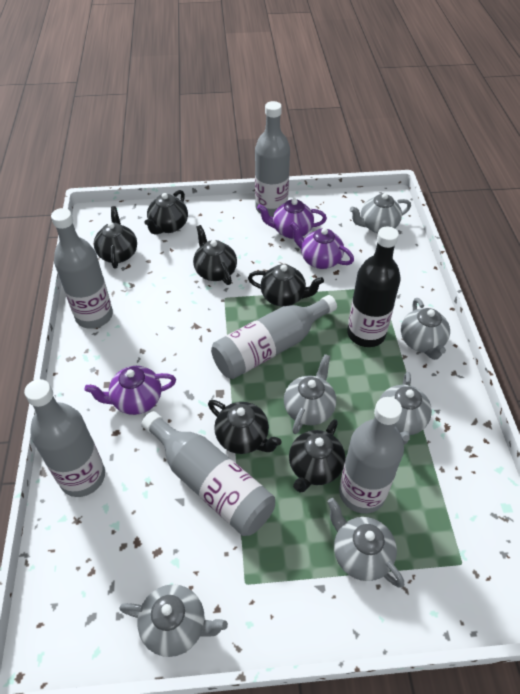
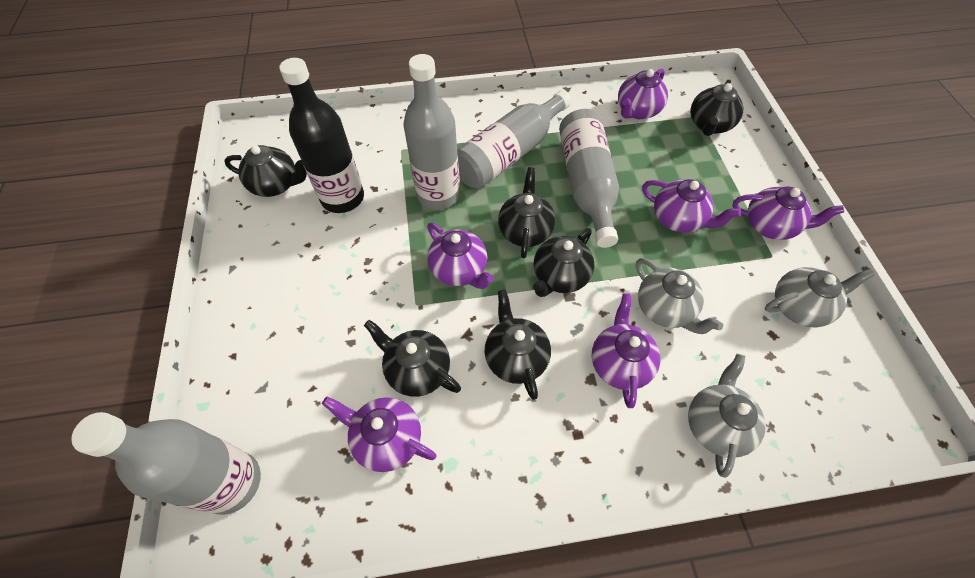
grey bottle: 6 -> 4
grey teapot: 6 -> 3
purple teapot: 3 -> 6

